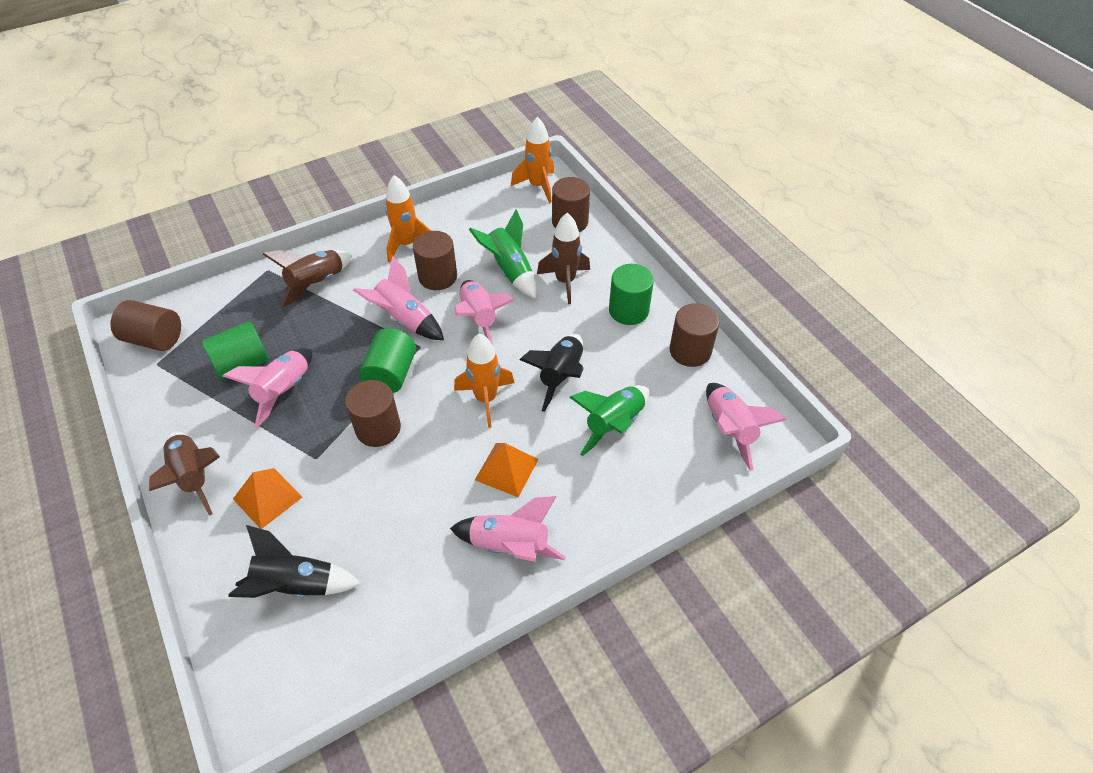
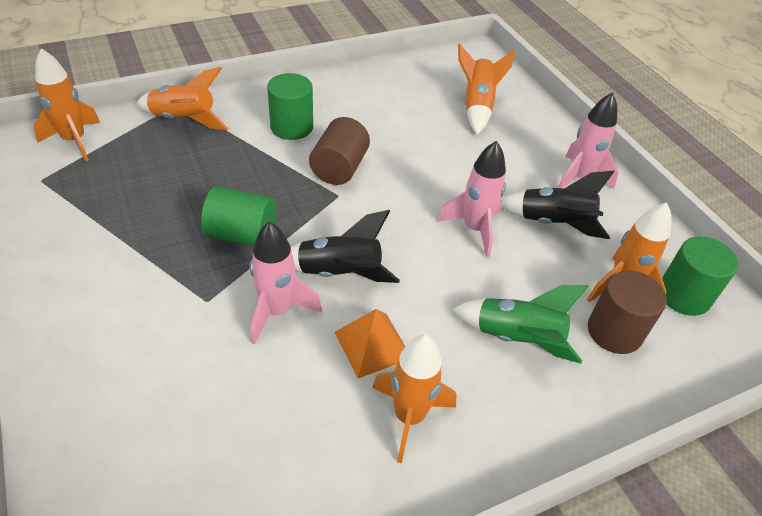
brown cylinder: 5 -> 2
brown rocket: 3 -> 0
green rocket: 2 -> 1
orange pyramid: 2 -> 1
orange rocket: 3 -> 5
pink rocket: 5 -> 3

